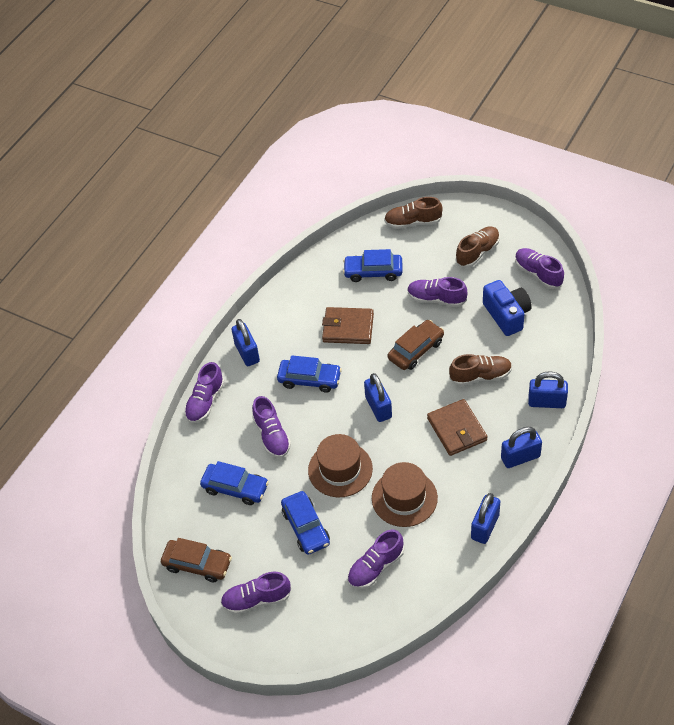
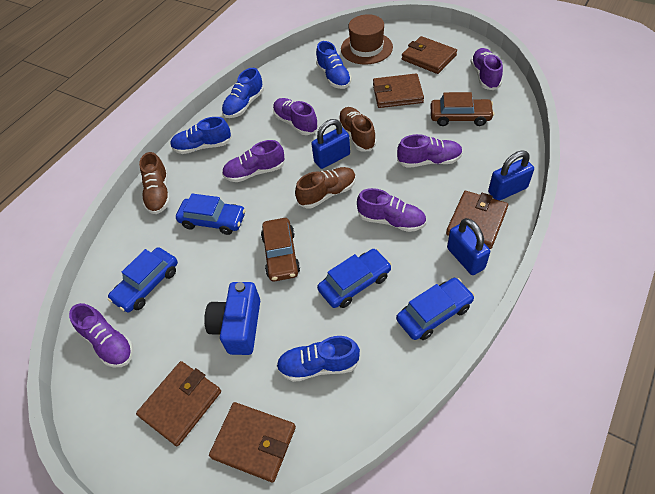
blue padlock: 5 -> 3
blue shoe: 0 -> 4
brown hat: 2 -> 1
brown wallet: 2 -> 5

